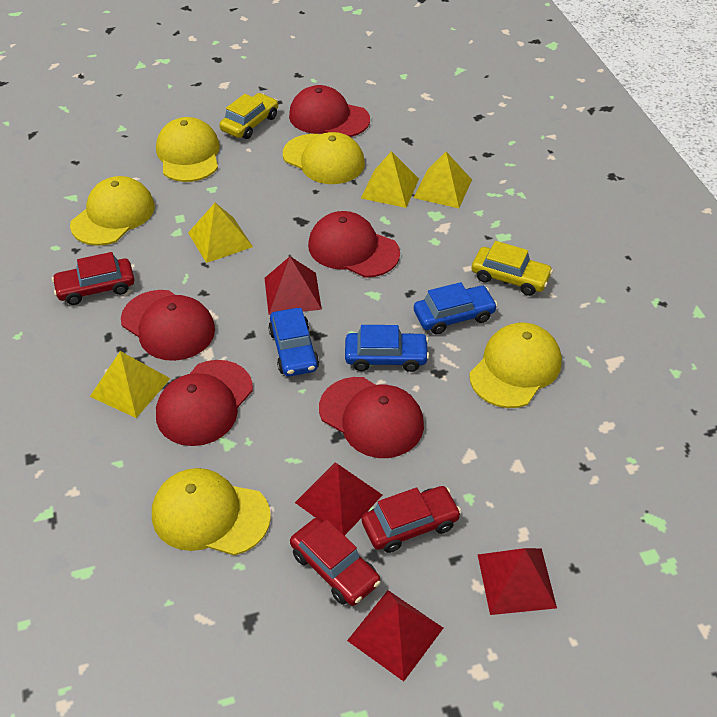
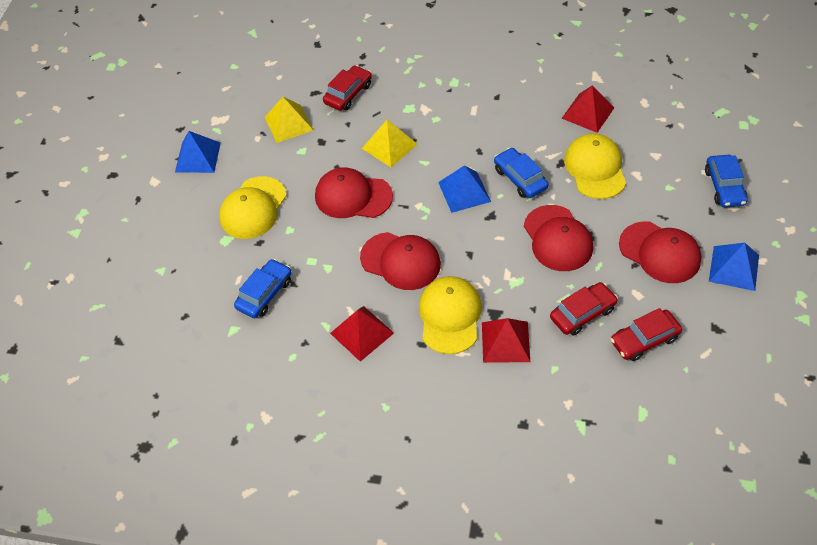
blue pyramid: 0 -> 3
red cap: 5 -> 4
red pyramid: 4 -> 3
yellow cap: 5 -> 3
yellow car: 2 -> 0
yellow pyramid: 4 -> 2

